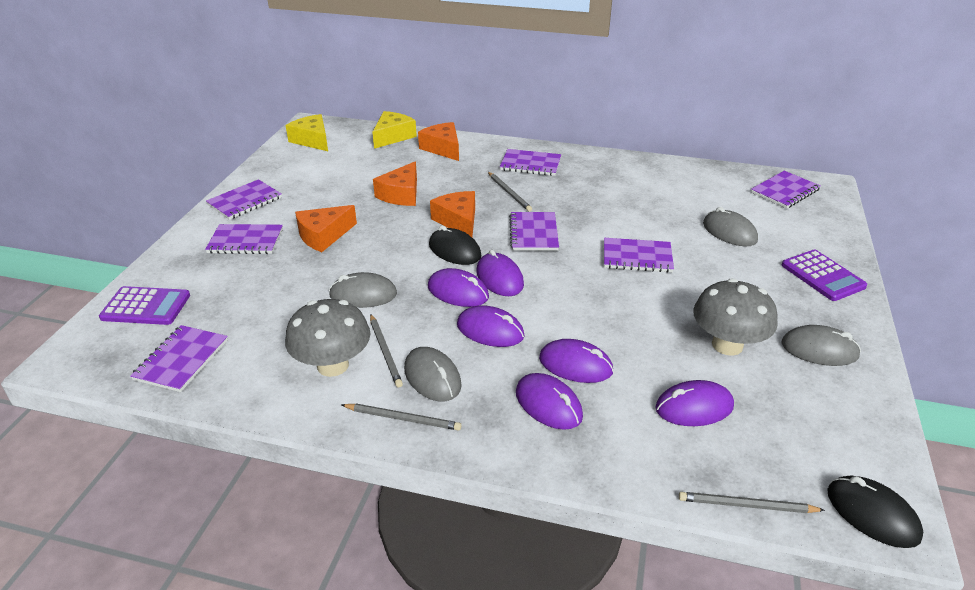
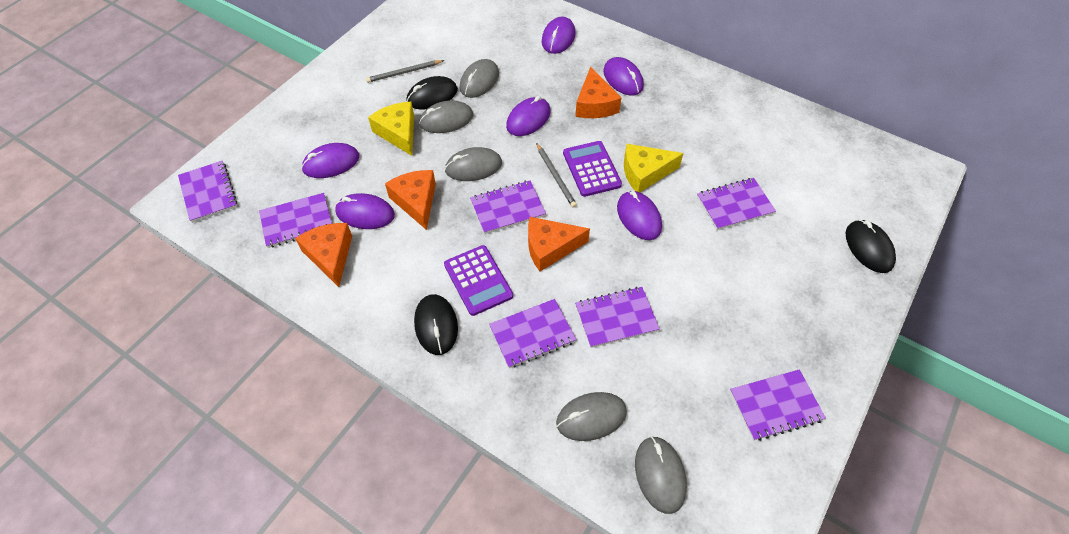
black mouse: 2 -> 3
grey mouse: 4 -> 5
grey mushroom: 2 -> 0
grey pencil: 4 -> 2

